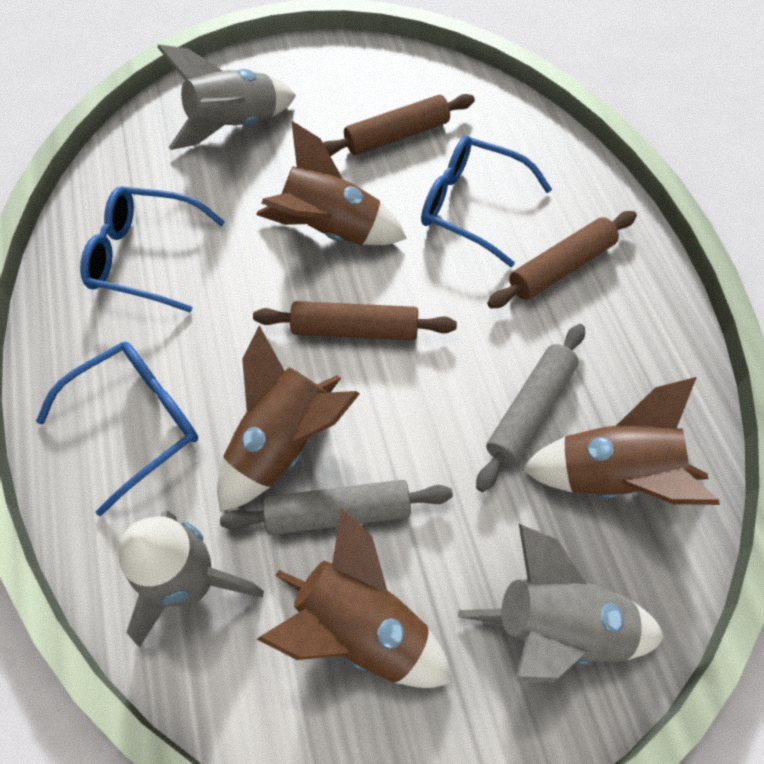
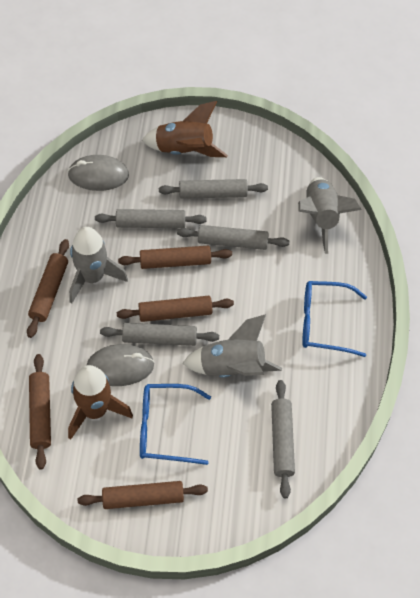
blue glasses: 3 -> 2
brown rocket: 4 -> 2
brown rolling pin: 3 -> 5
grey mouse: 0 -> 2
grey rolling pin: 2 -> 5

